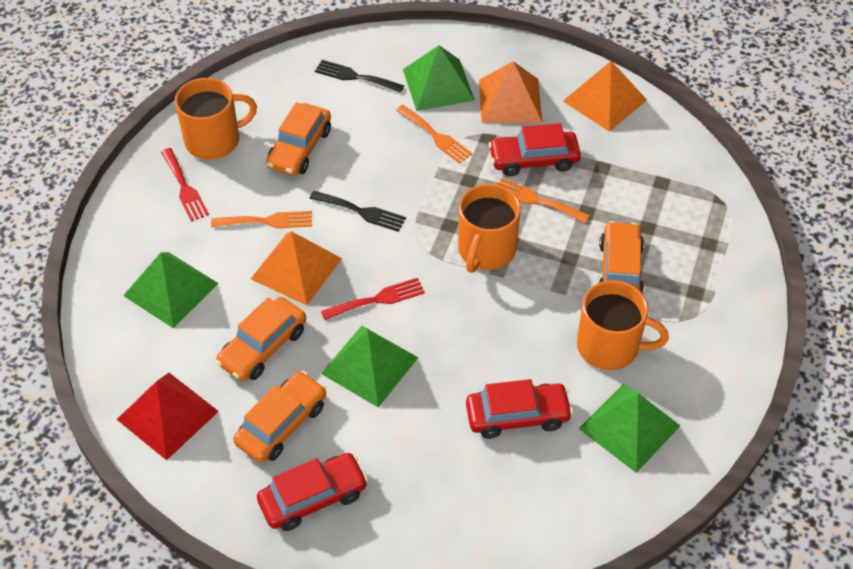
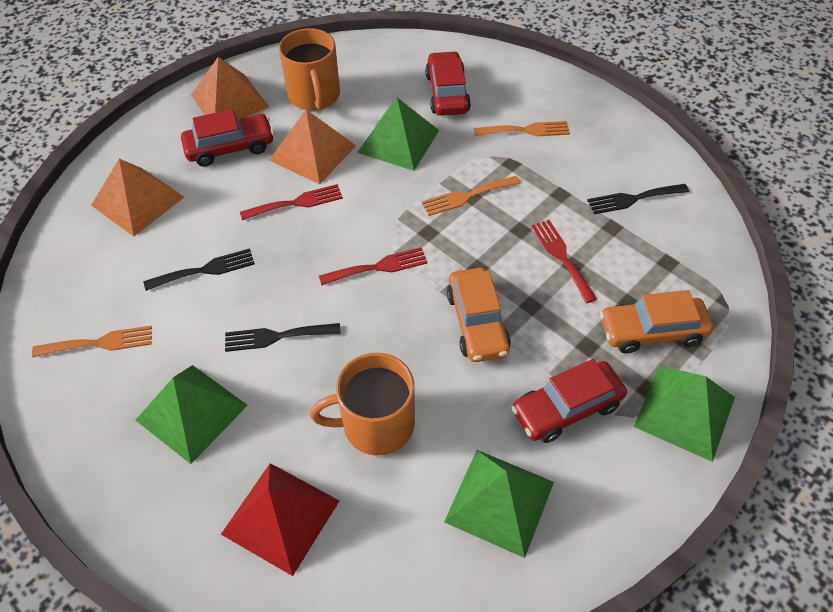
black fork: 2 -> 3
orange car: 4 -> 2
orange mug: 3 -> 2
red fork: 2 -> 3

